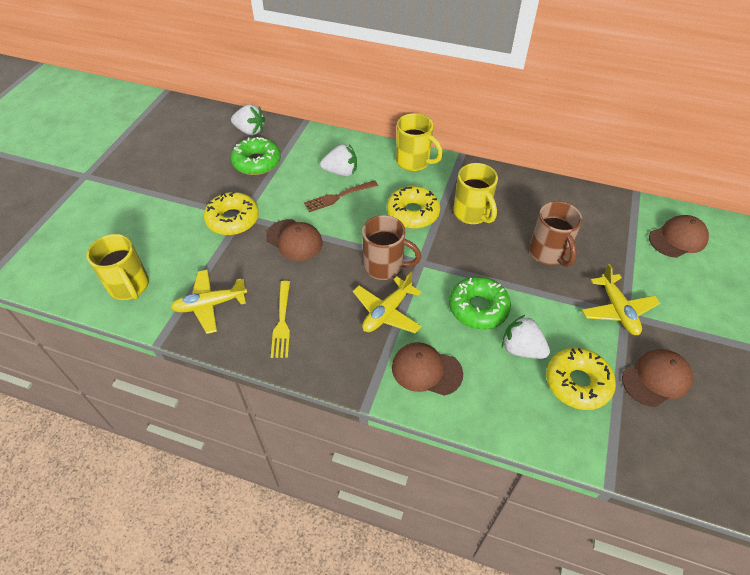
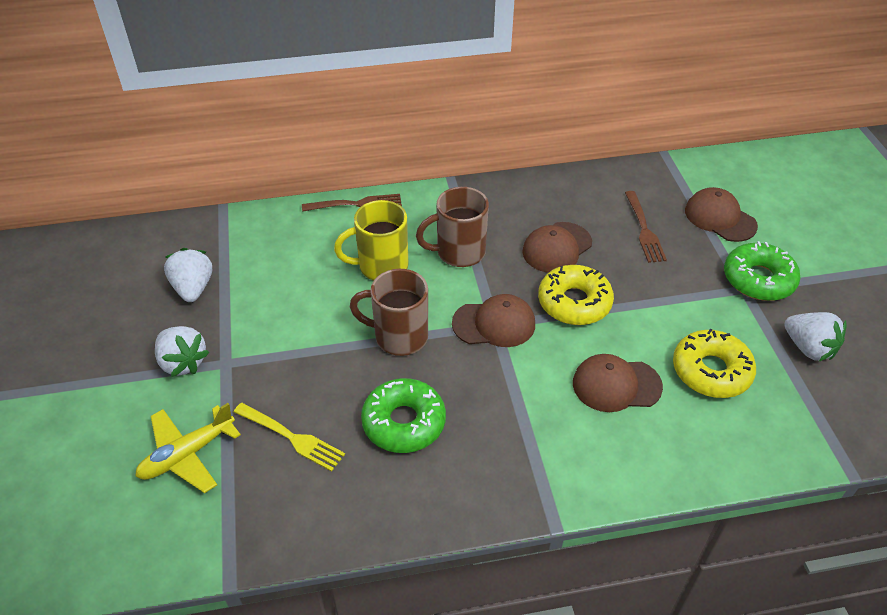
brown fork: 1 -> 2
yellow donut: 3 -> 2
yellow mug: 3 -> 1
yellow plane: 3 -> 1

